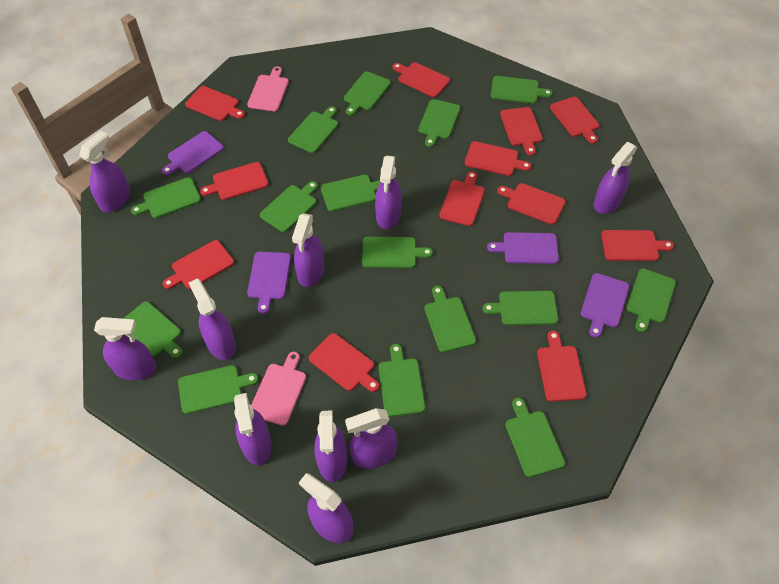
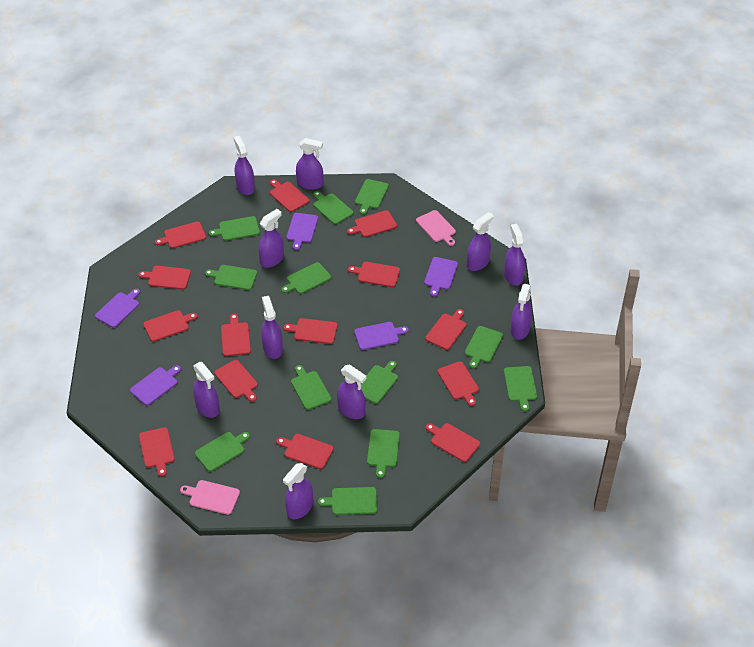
green cutting board: 15 -> 12
purple cutting board: 4 -> 5
red cutting board: 12 -> 14

